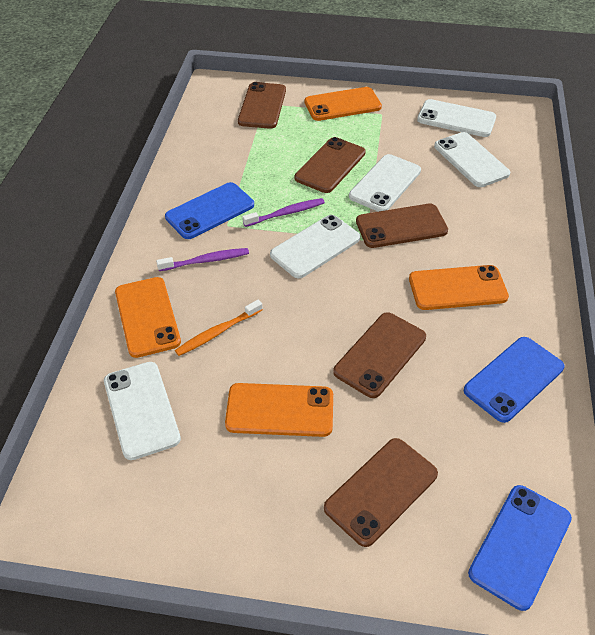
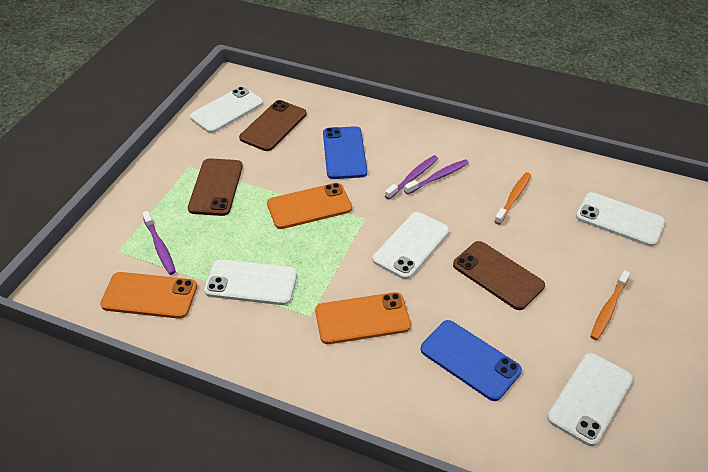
blue phone: 3 -> 2
brown phone: 5 -> 3
orange phone: 4 -> 3
orange toothbrush: 1 -> 2
purple toothbrush: 2 -> 3

